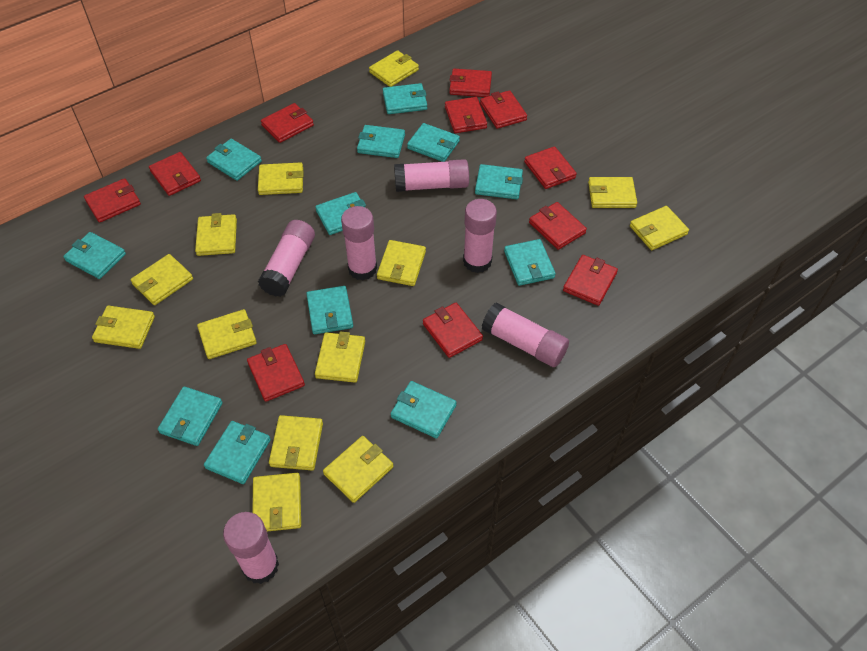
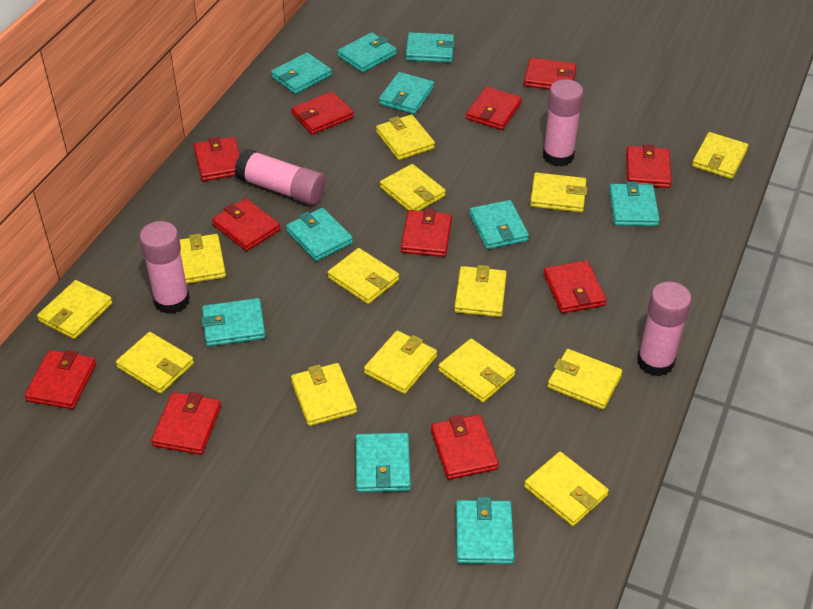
pink glue stick: 6 -> 4
turquoise wallet: 12 -> 10
yellow wallet: 13 -> 14

